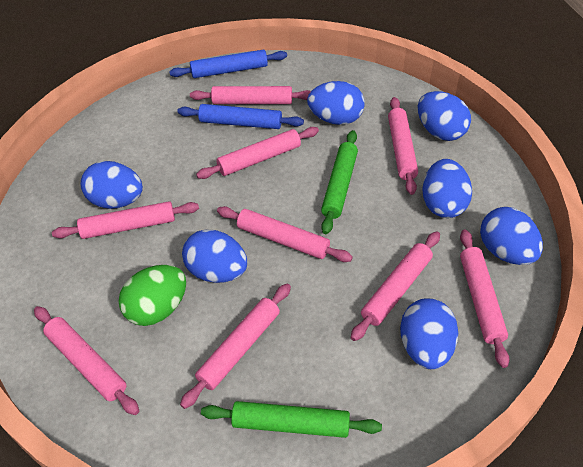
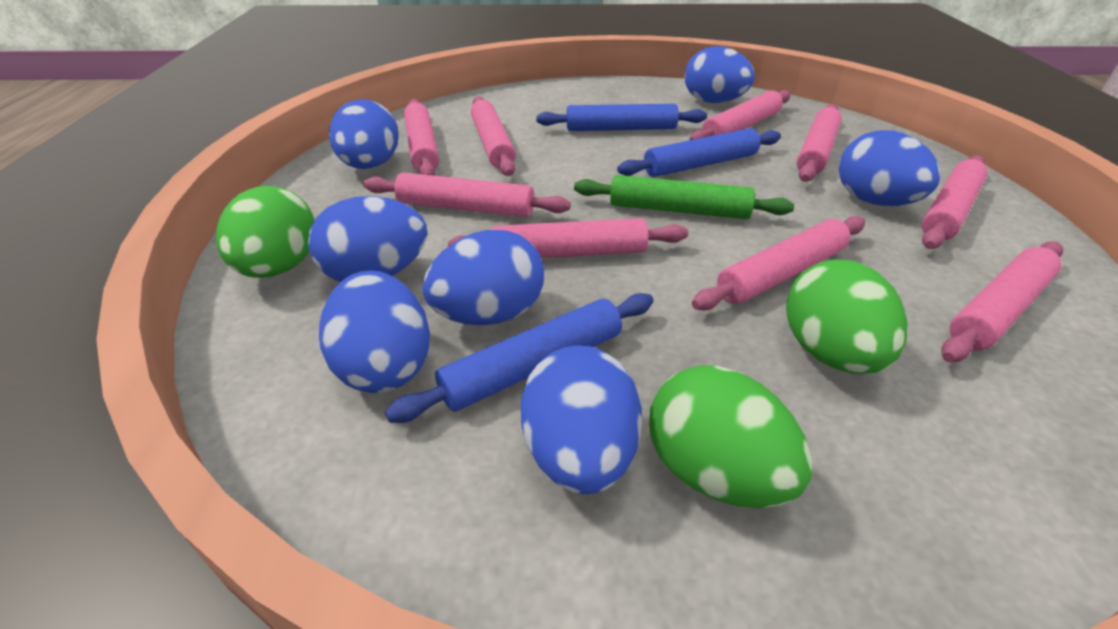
blue rolling pin: 2 -> 3
green egg: 1 -> 3
green rolling pin: 2 -> 1

